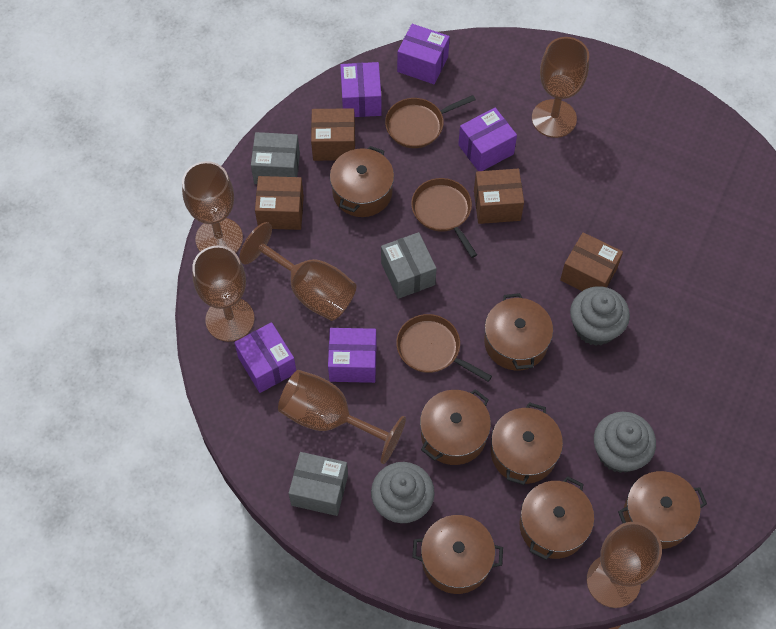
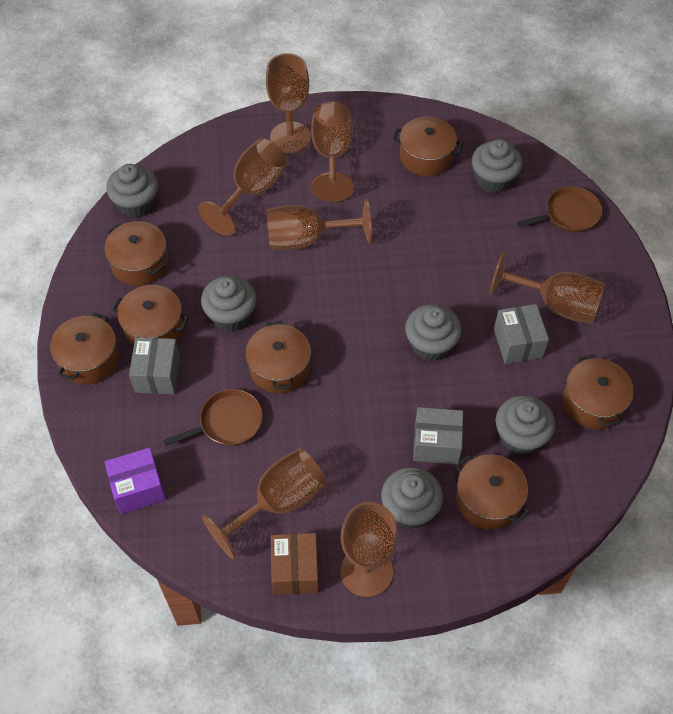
brown box: 4 -> 1
brown goblet: 6 -> 7
brown pan: 3 -> 2
grey cupcake: 3 -> 6
purple box: 5 -> 1

